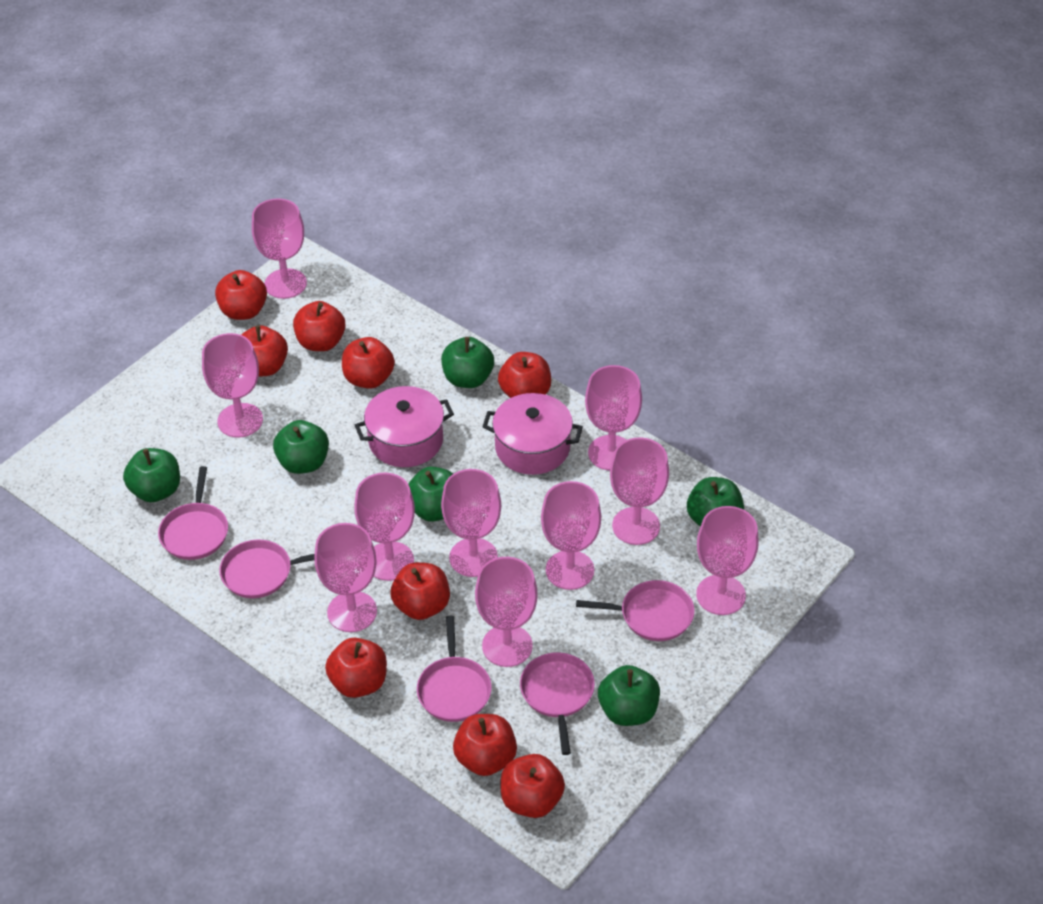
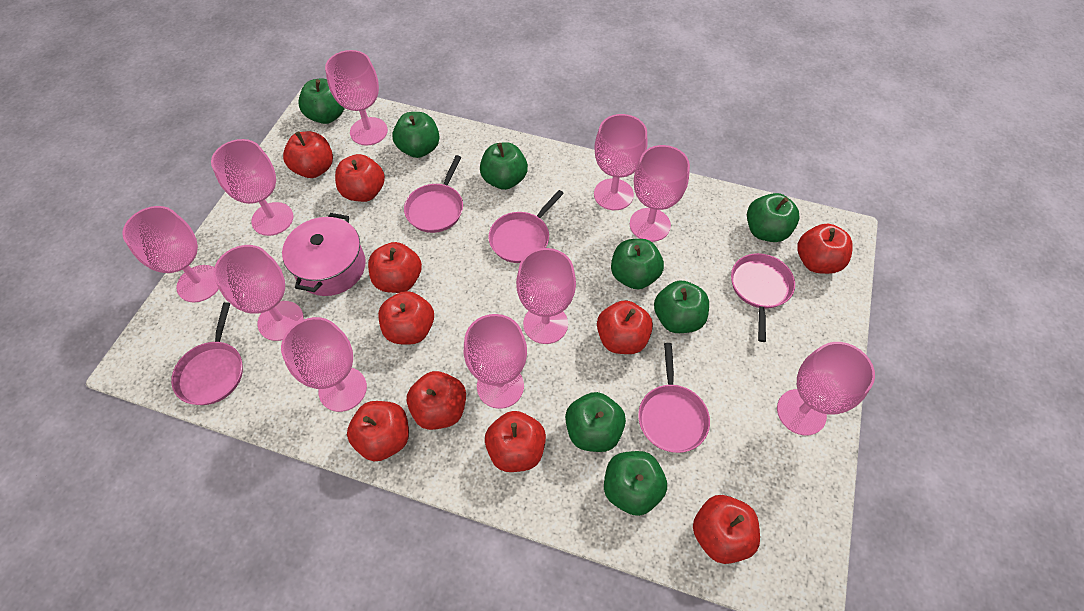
green apple: 6 -> 8
pink pot: 2 -> 1
red apple: 9 -> 10

